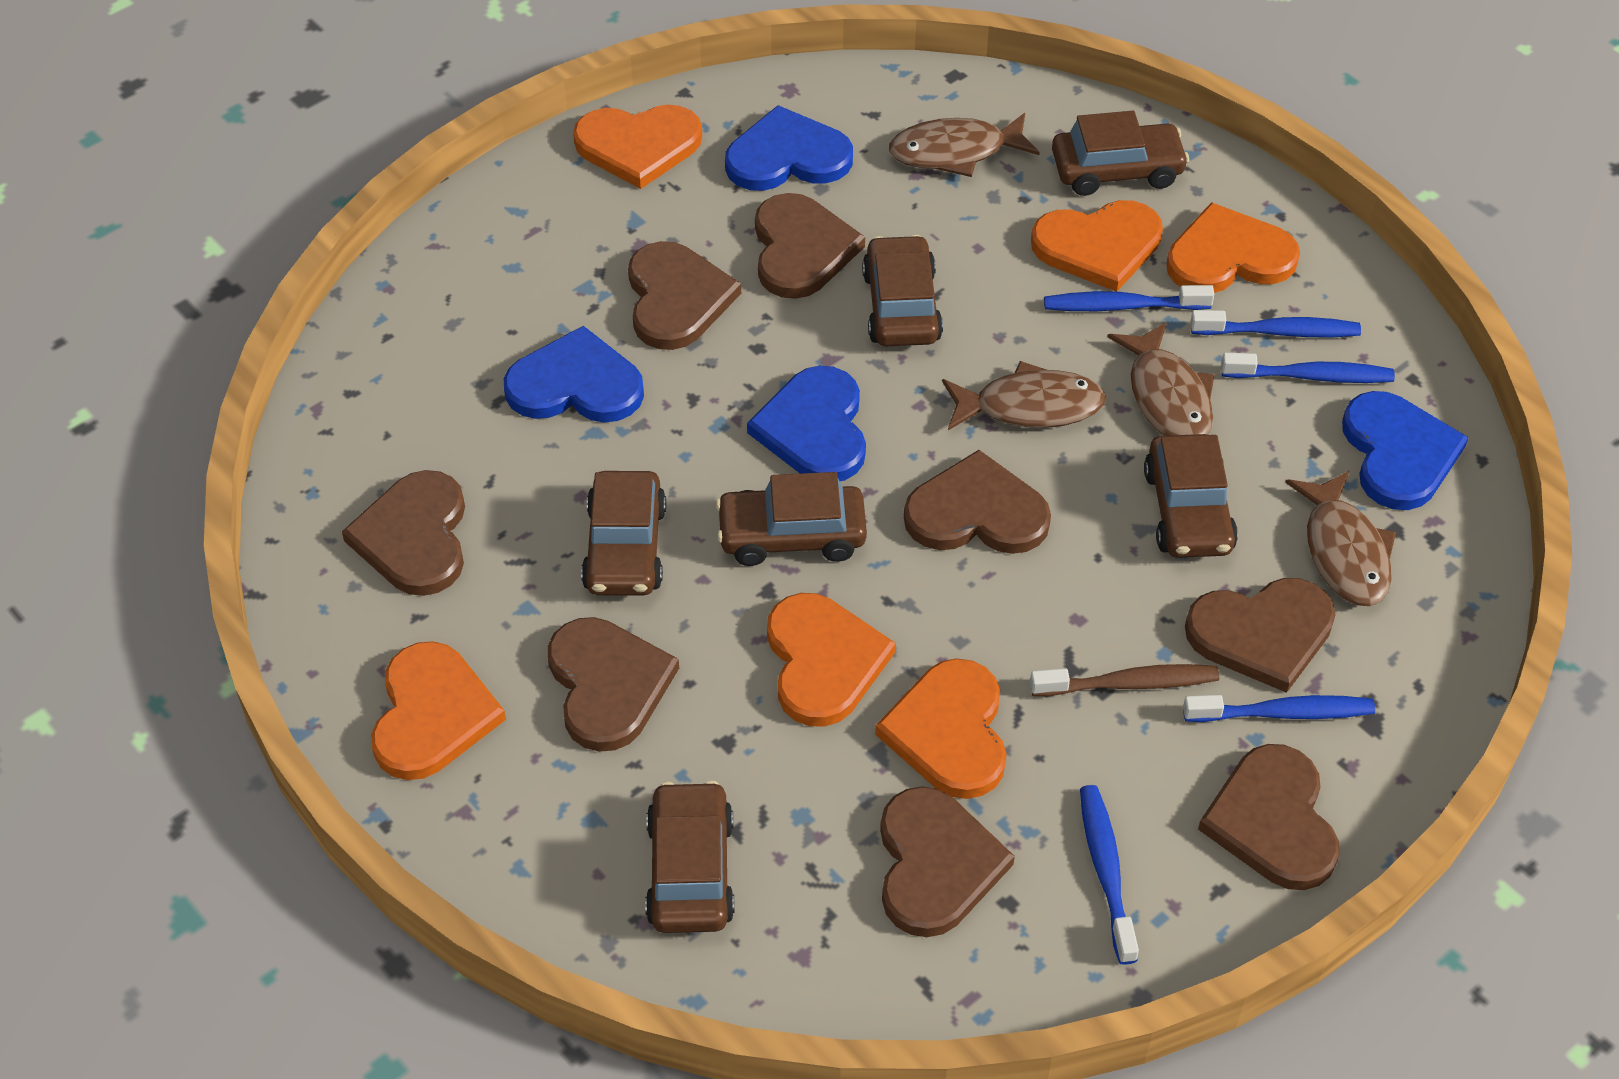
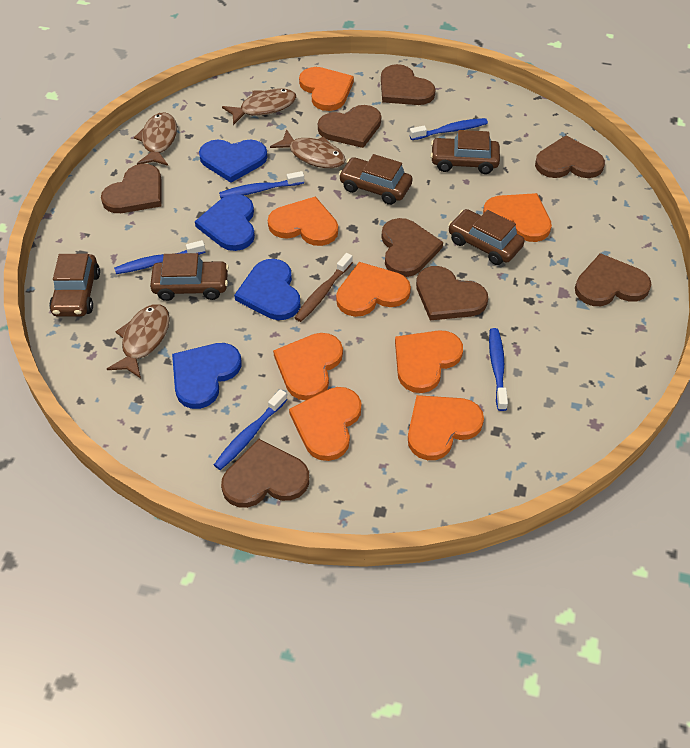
brown car: 6 -> 5
orange heart: 6 -> 8

